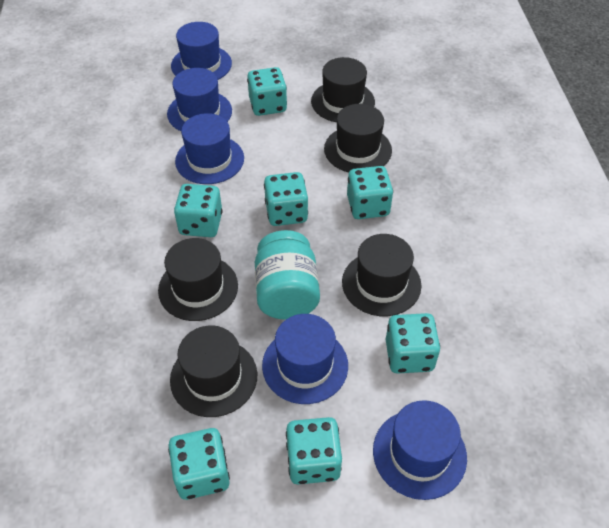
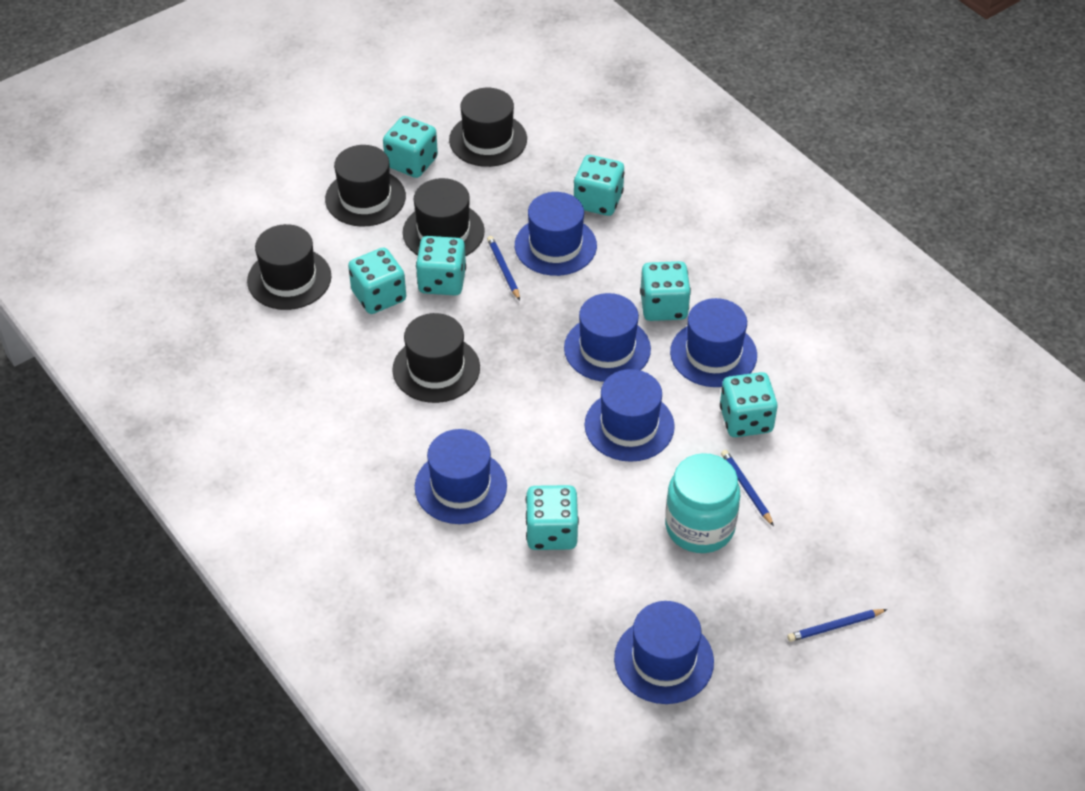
blue hat: 5 -> 6
blue pencil: 0 -> 3

